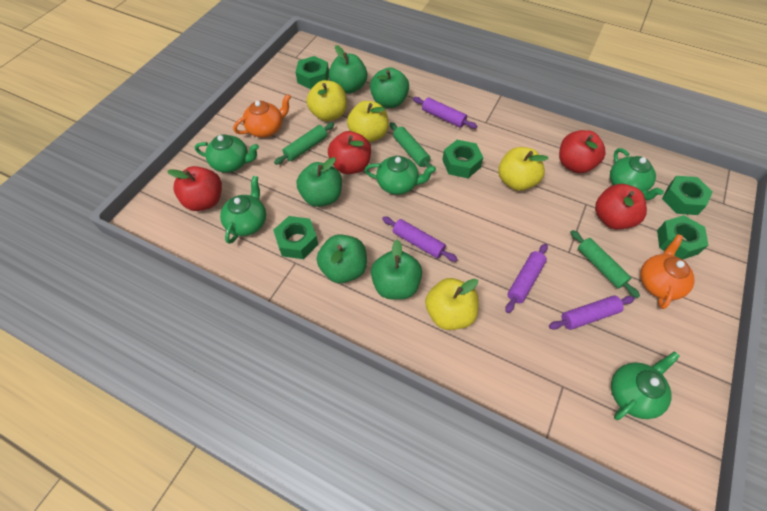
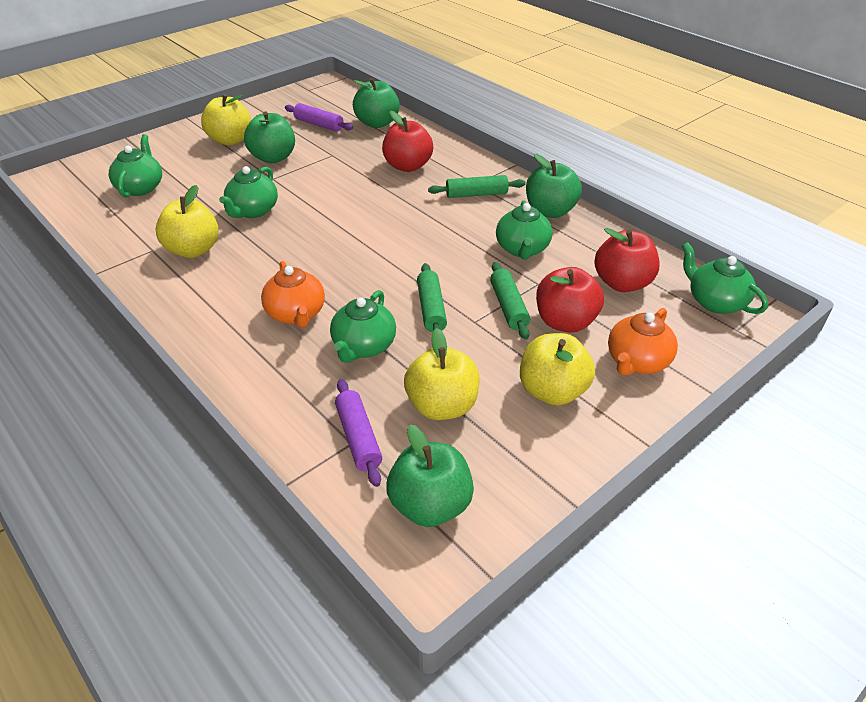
green apple: 5 -> 4
green nut: 5 -> 0
purple rolling pin: 4 -> 2
red apple: 4 -> 3

